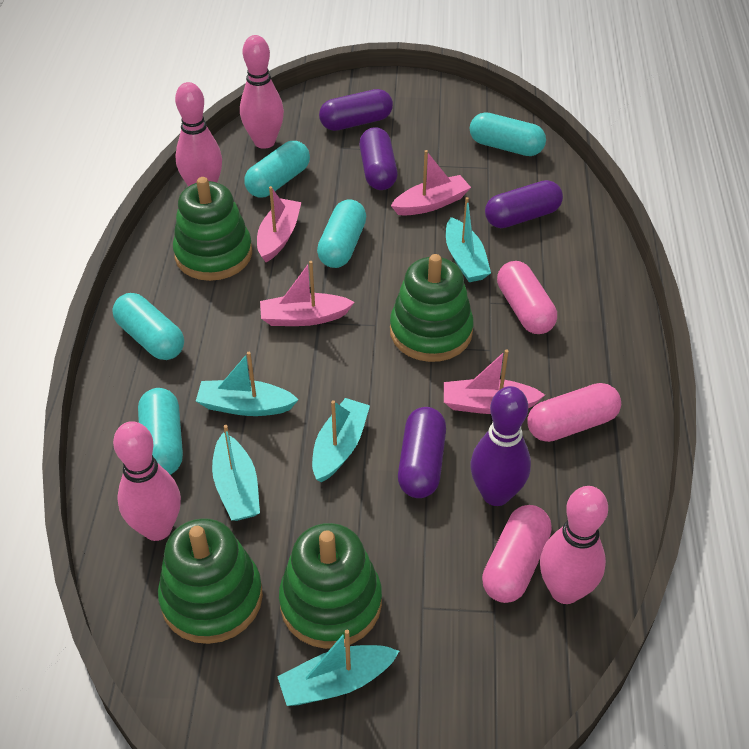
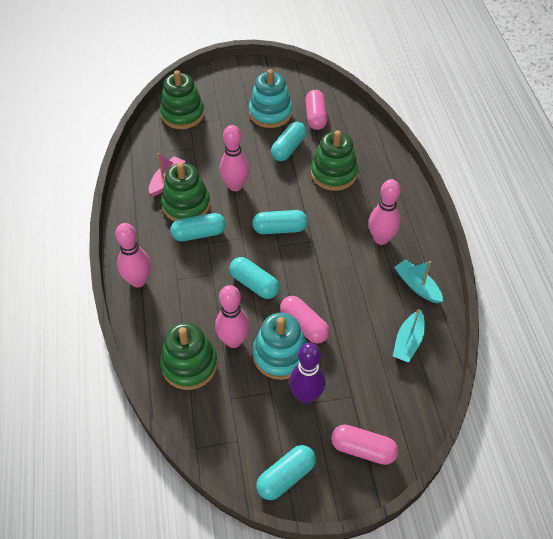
pink boat: 4 -> 1
purple capsule: 4 -> 0
turquoise boat: 5 -> 2
turquoise stacking toy: 0 -> 2

